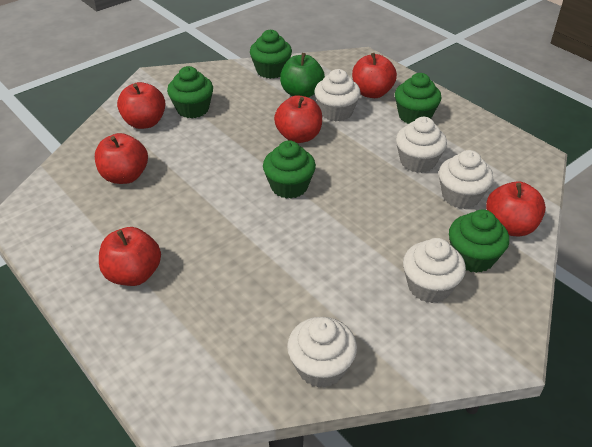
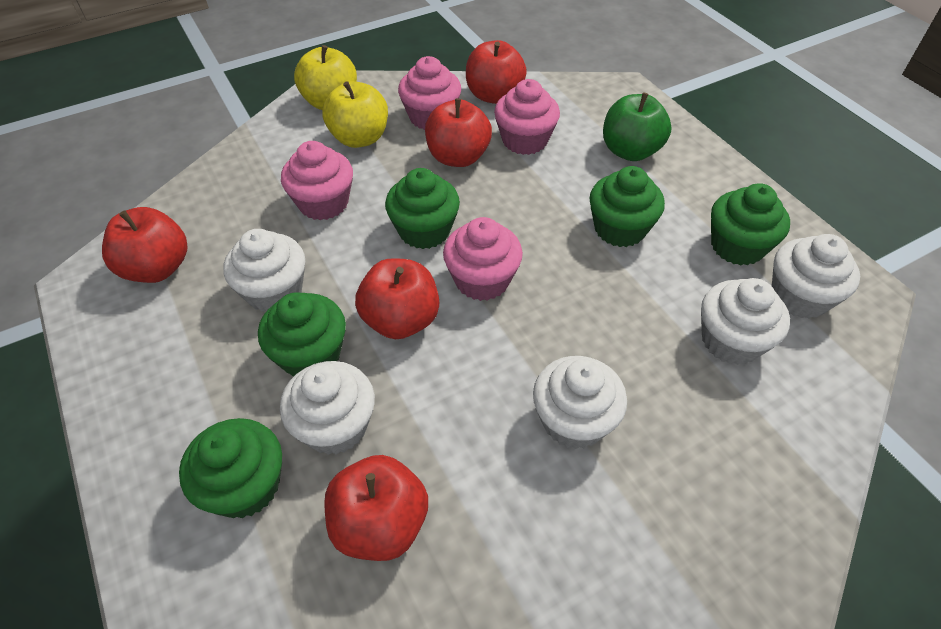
pink cupcake: 0 -> 4
red apple: 6 -> 5
yellow apple: 0 -> 2

